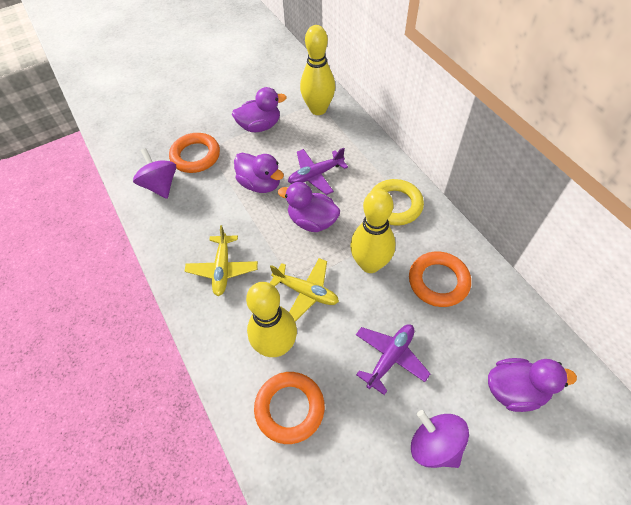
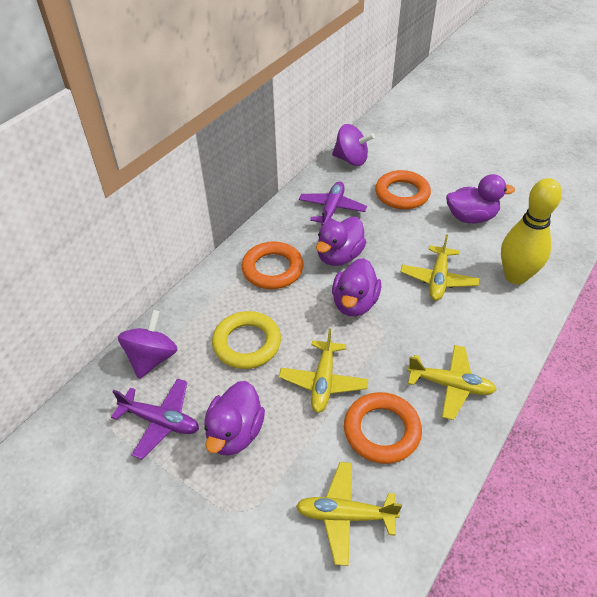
yellow bowling pin: 3 -> 1
yellow plane: 2 -> 4

